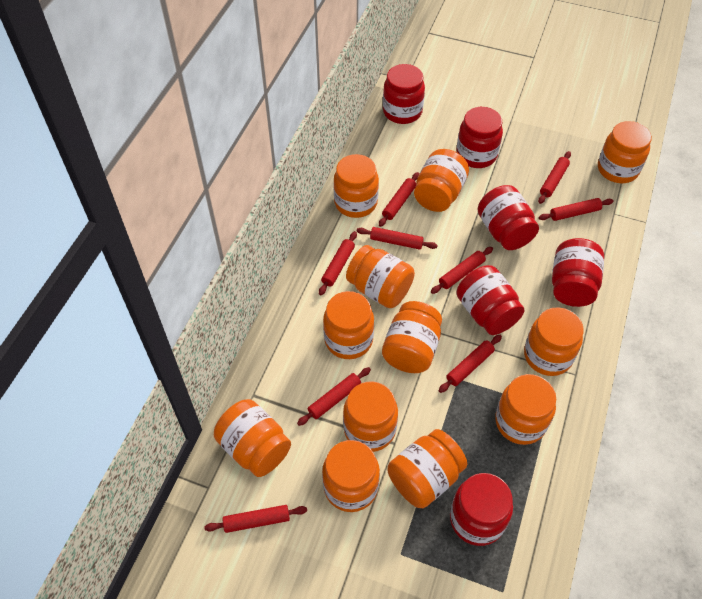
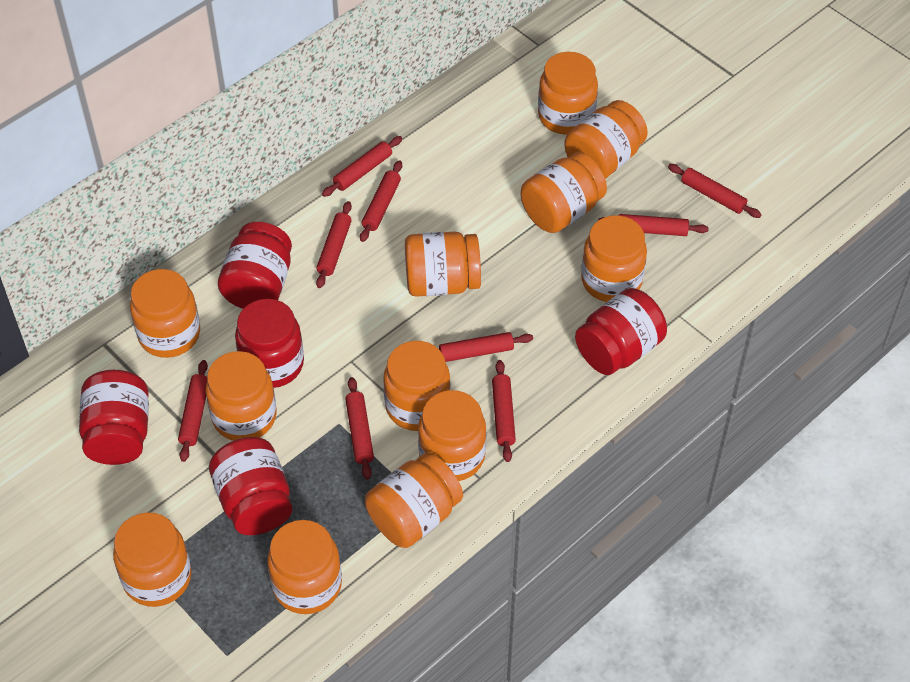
red jar: 6 -> 5

